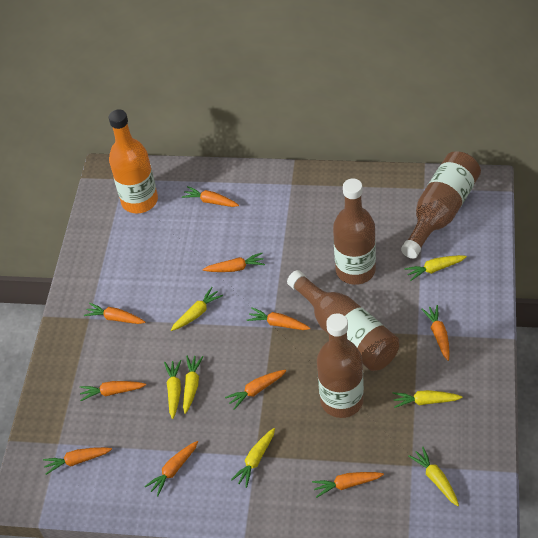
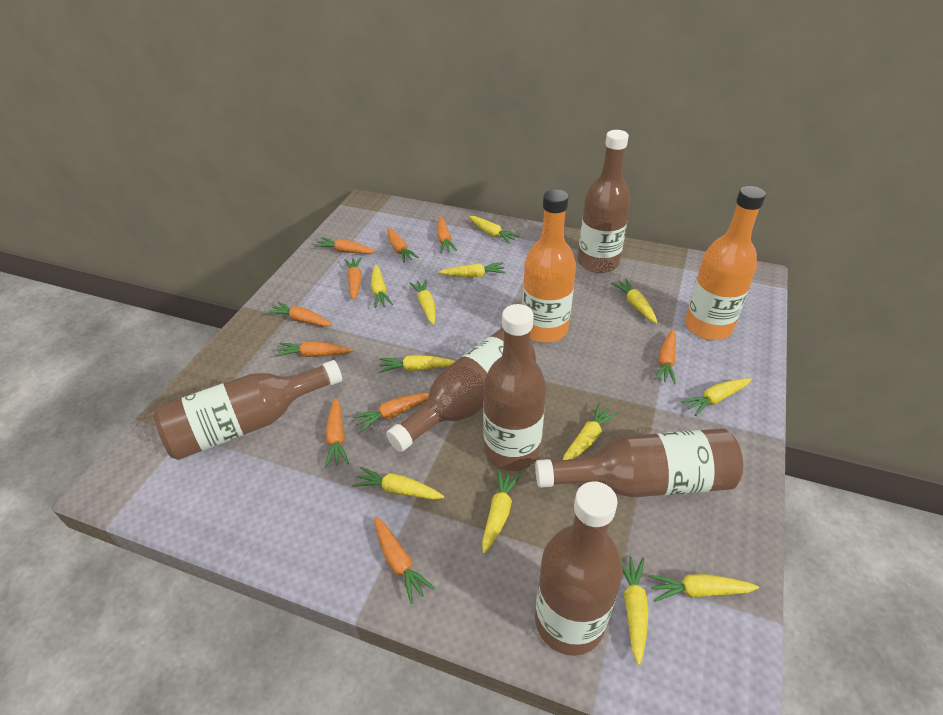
brown bottle: 4 -> 6
orange bottle: 1 -> 2
yellow carrot: 7 -> 12

